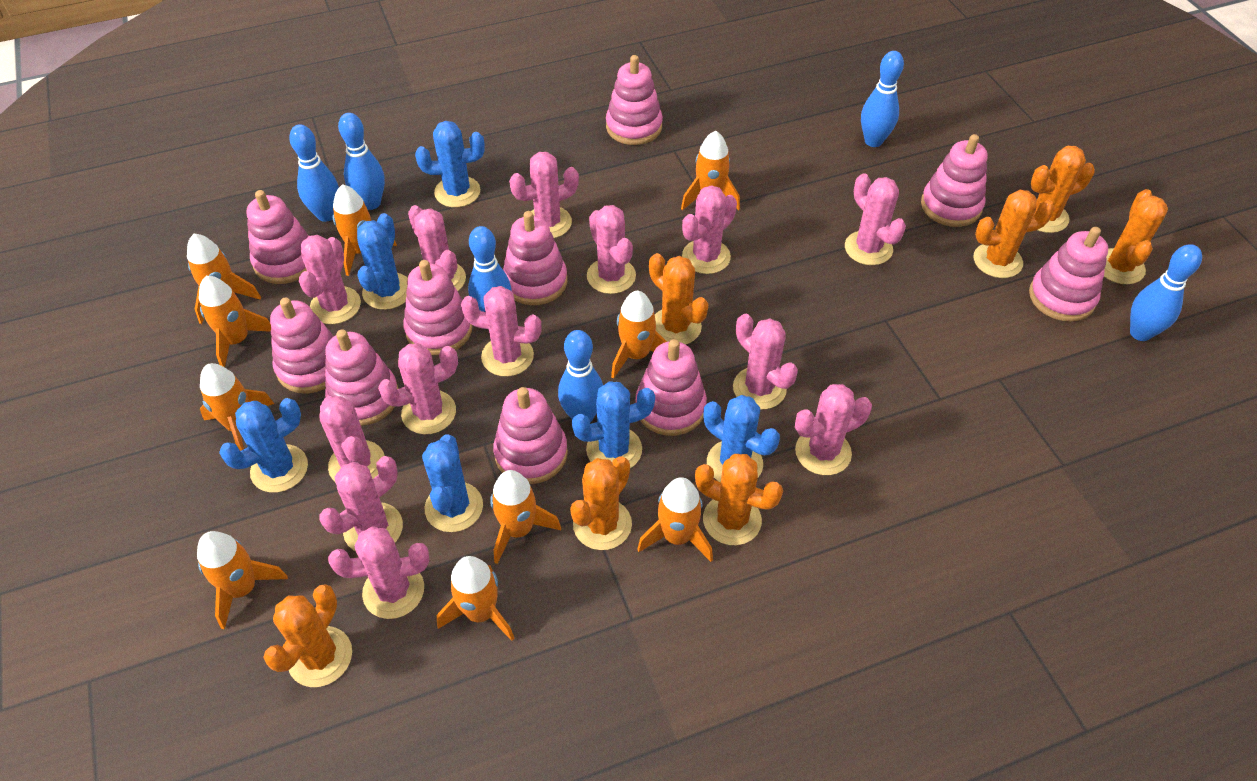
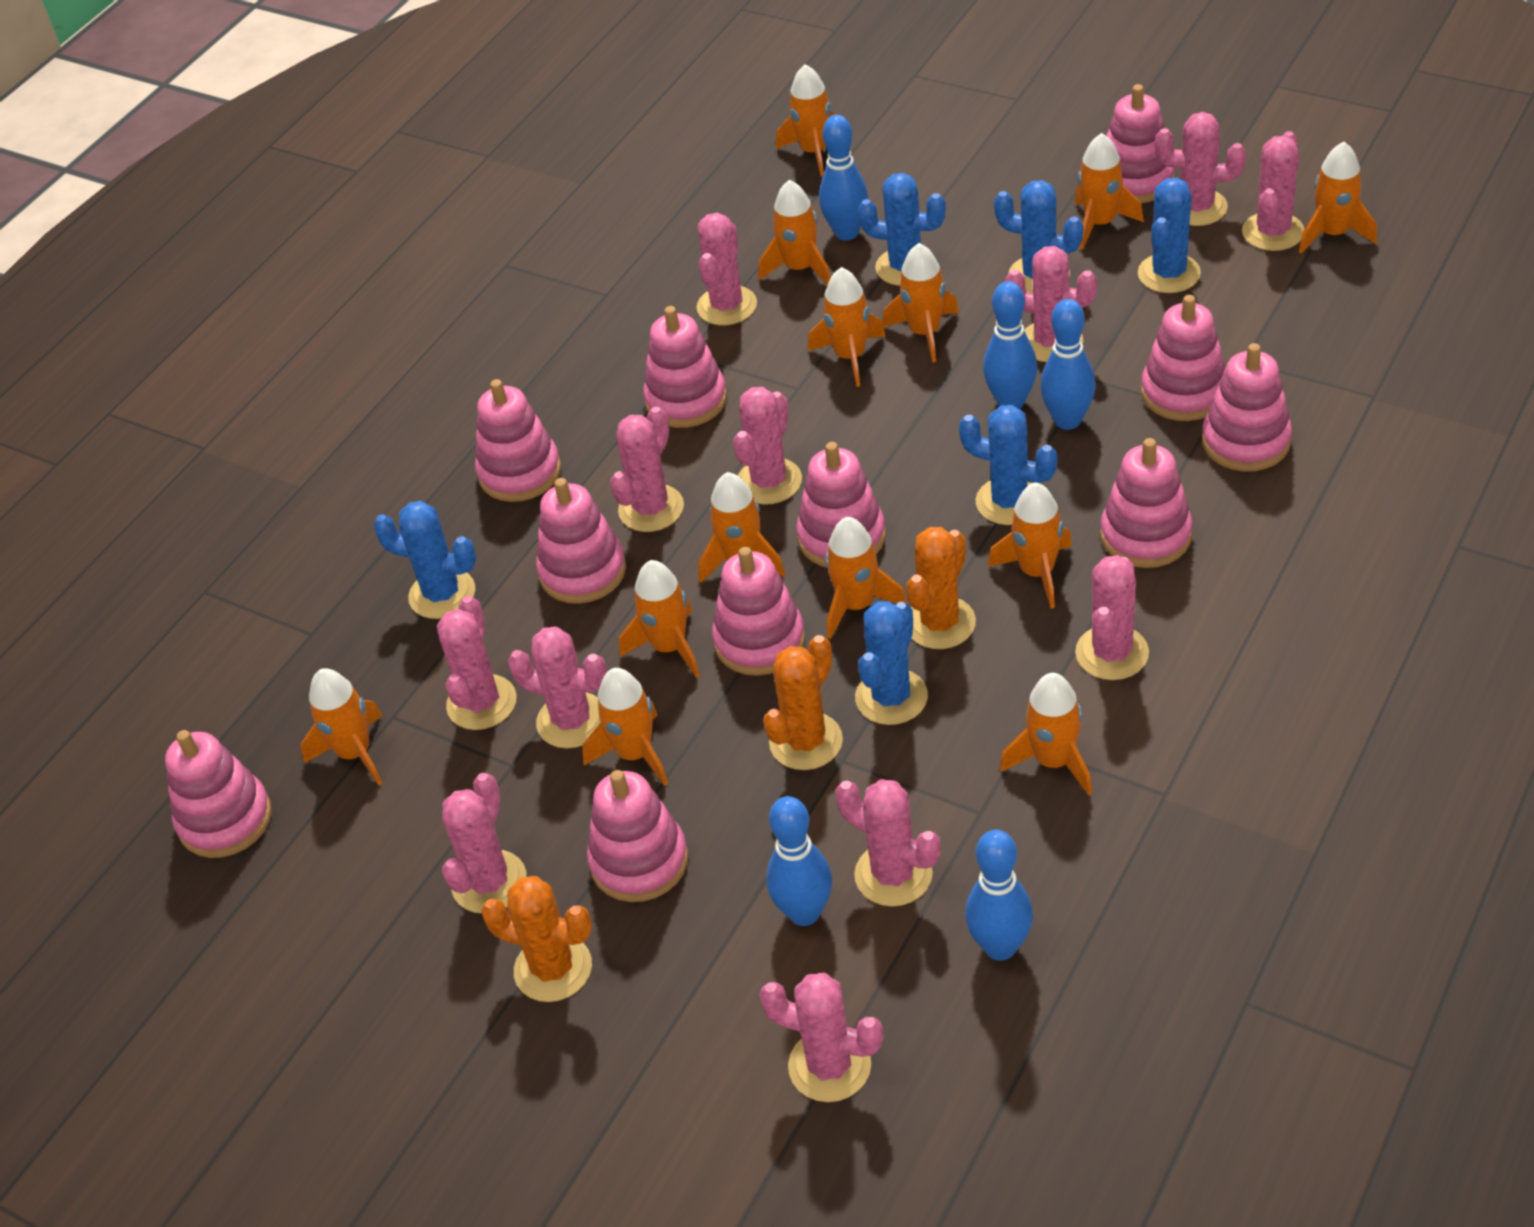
blue bowling pin: 6 -> 5
orange cactus: 7 -> 3
orange rocket: 10 -> 13
pink cactus: 13 -> 12
pink stacking toy: 10 -> 11

